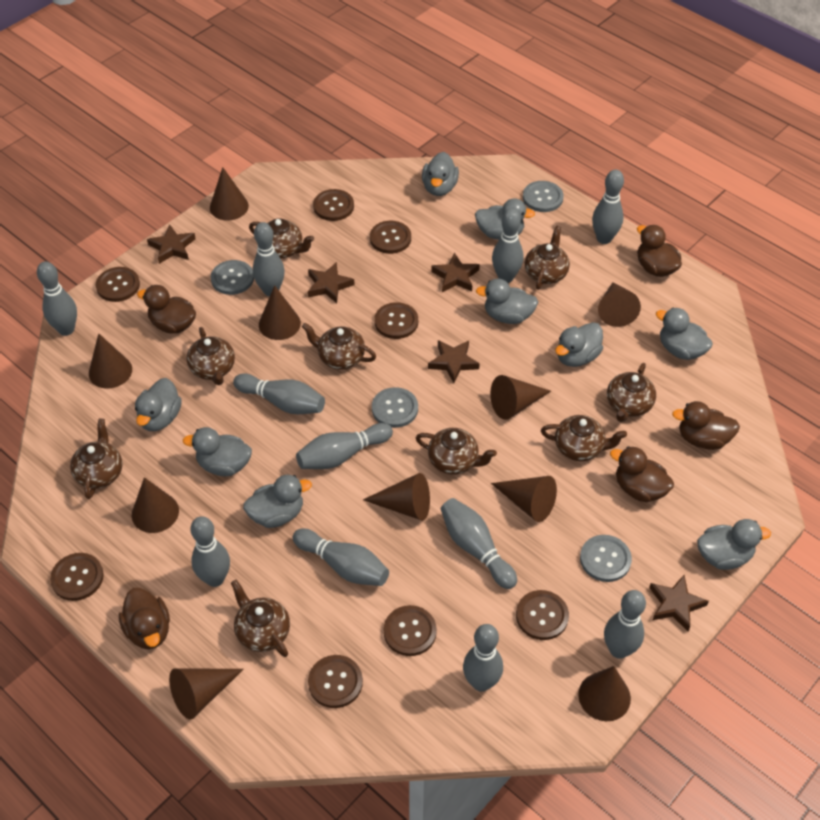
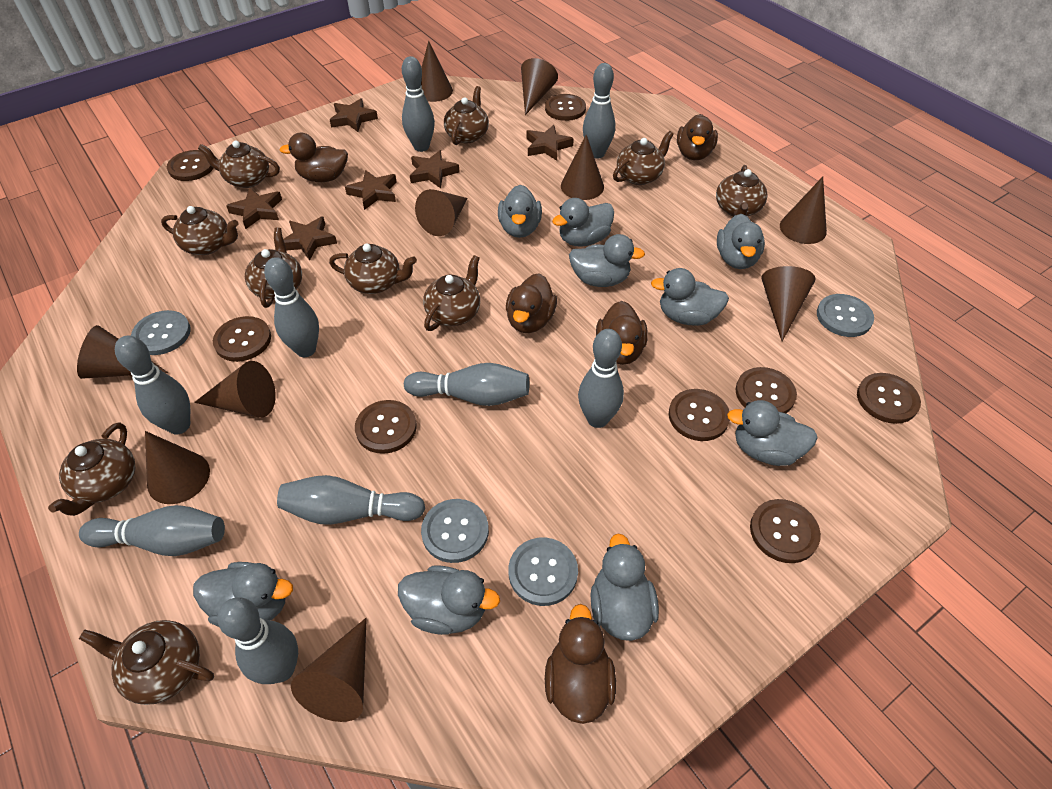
brown star: 5 -> 6
brown teapot: 9 -> 10
grey bowling pin: 11 -> 9

